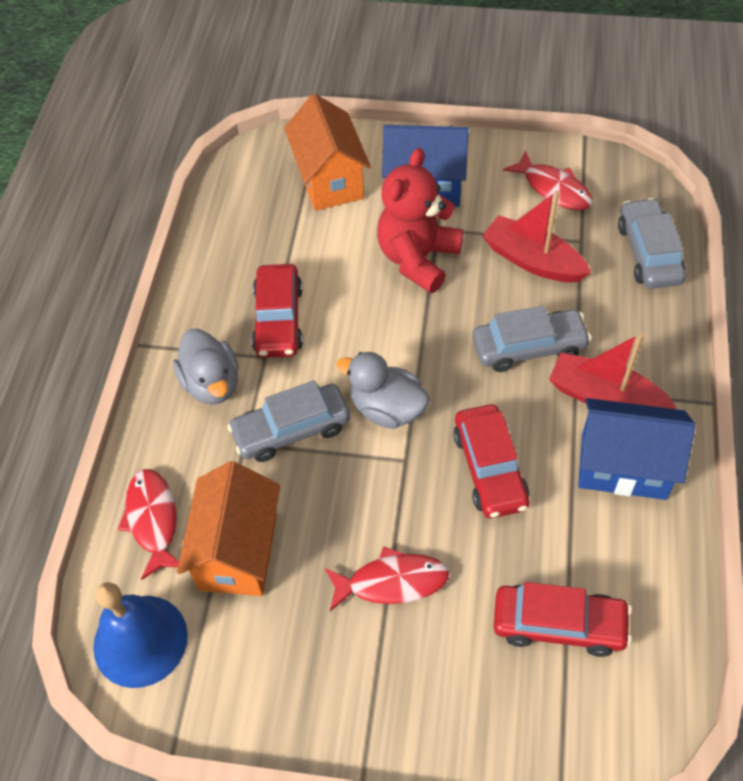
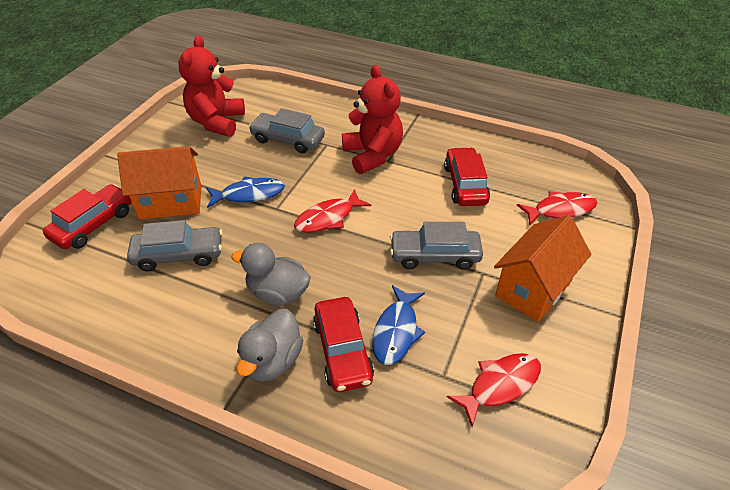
blue bell: 1 -> 0
blue fish: 0 -> 2
blue house: 2 -> 0
red boat: 2 -> 0
red teddy bear: 1 -> 2

